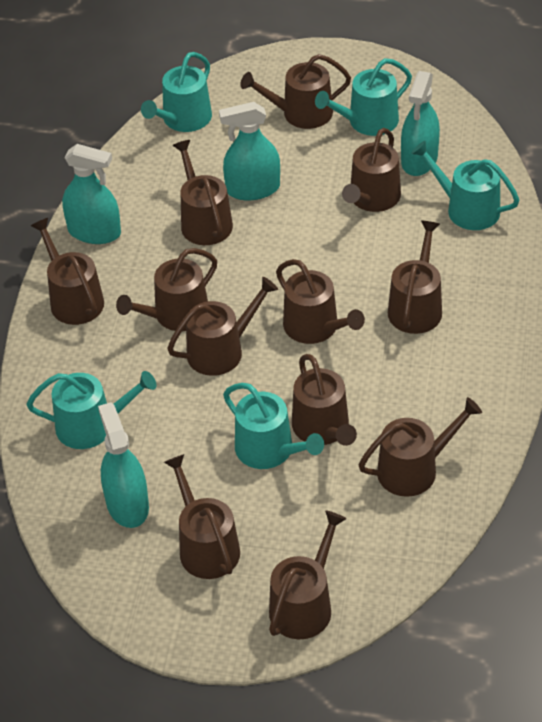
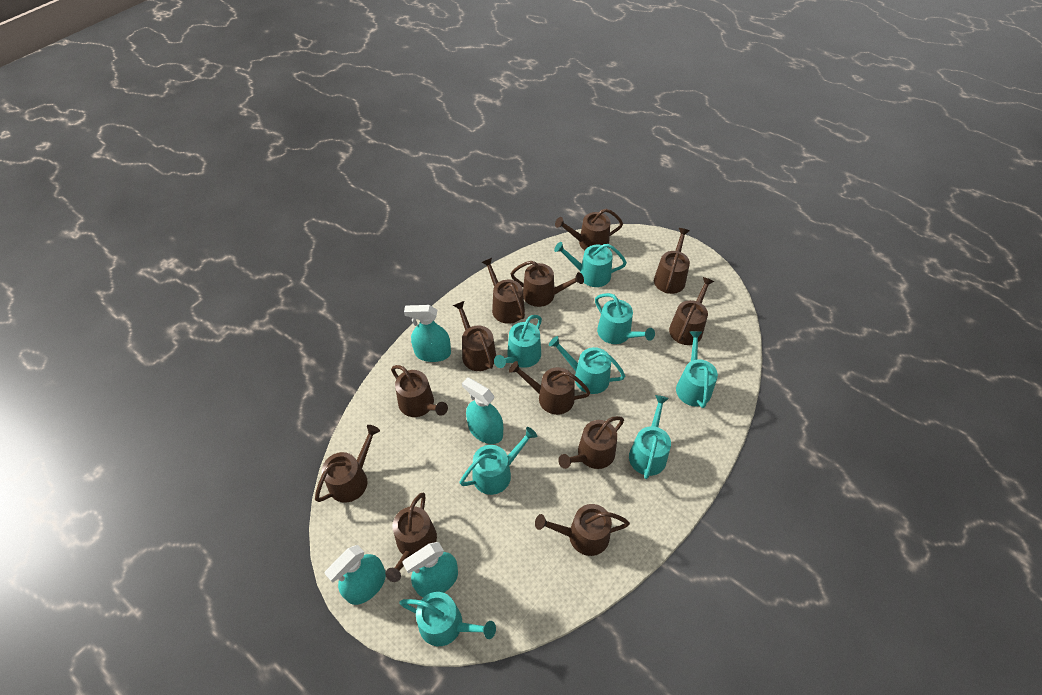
turquoise watering can: 5 -> 8

